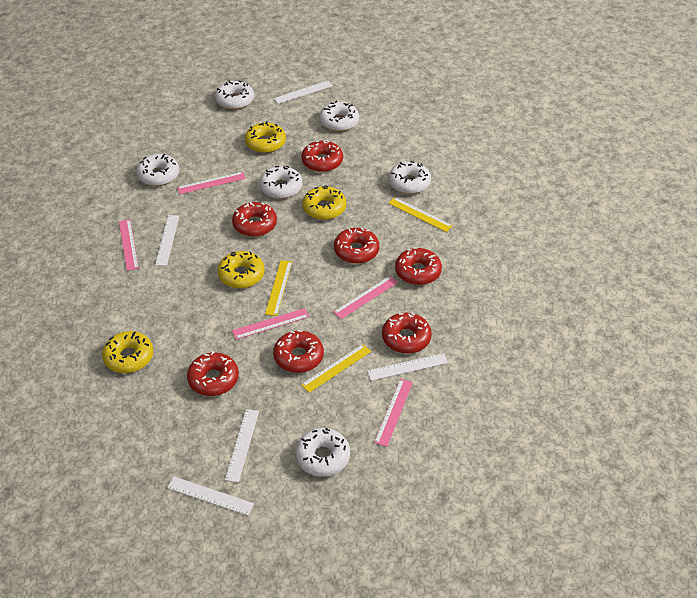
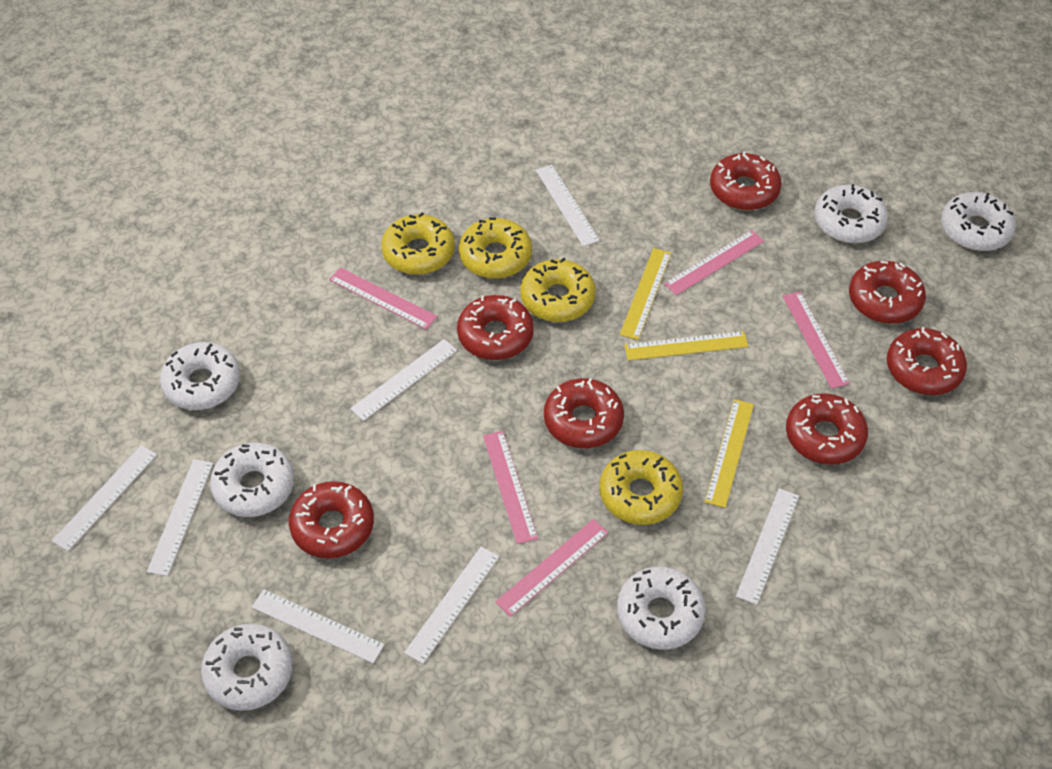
white ruler: 5 -> 7

